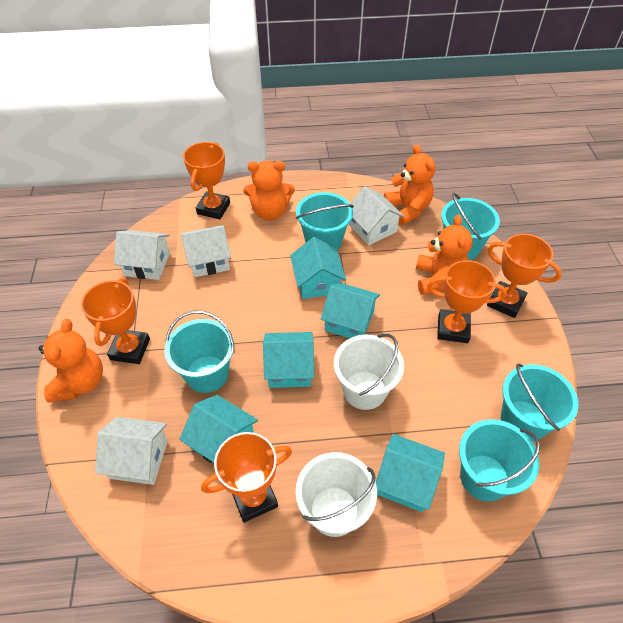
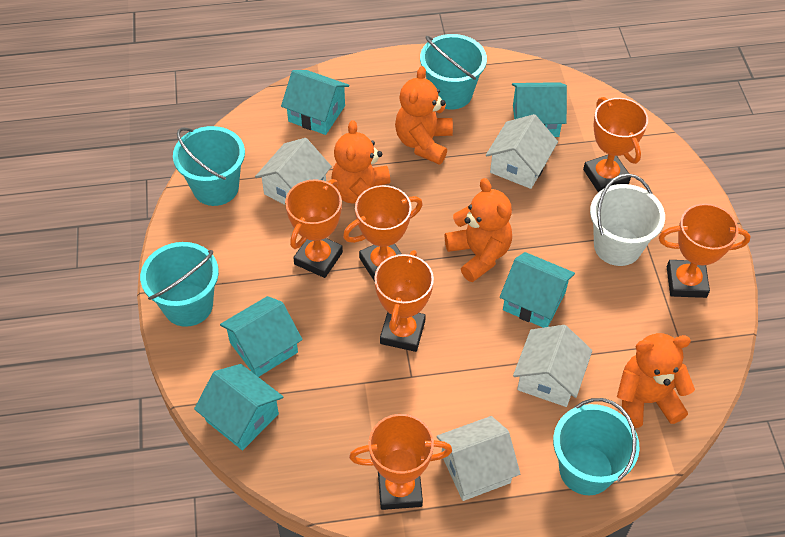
orange trophy: 5 -> 6
turquoise bucket: 5 -> 4
white bucket: 2 -> 1

